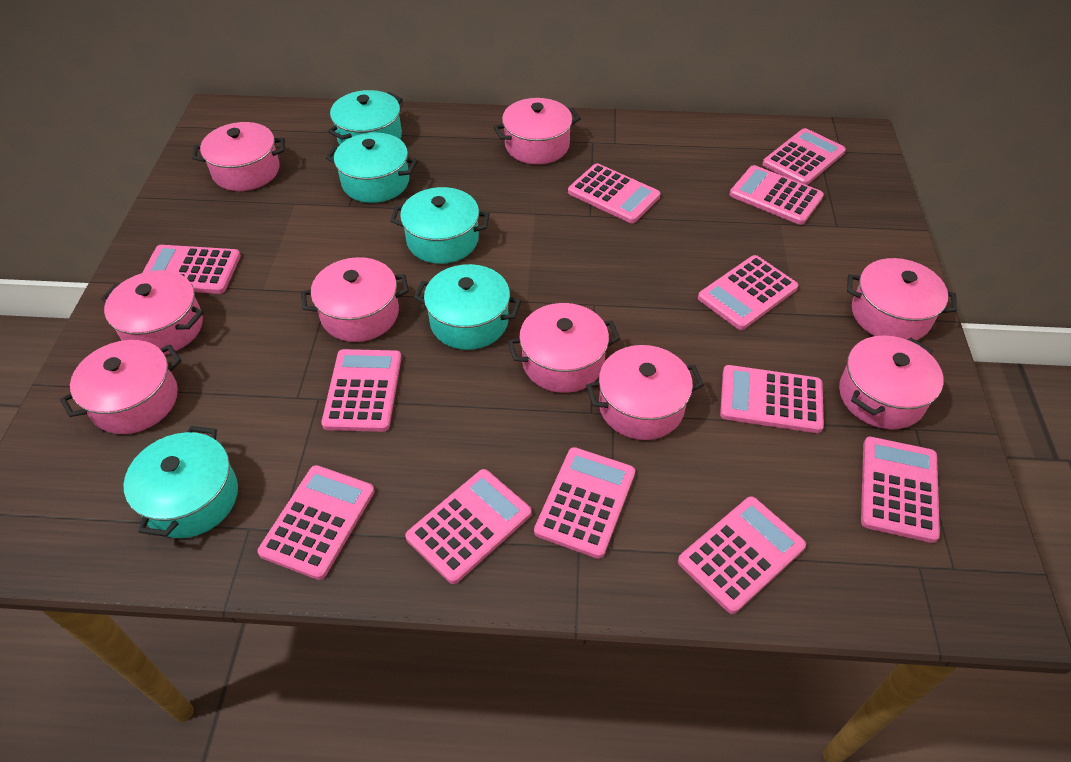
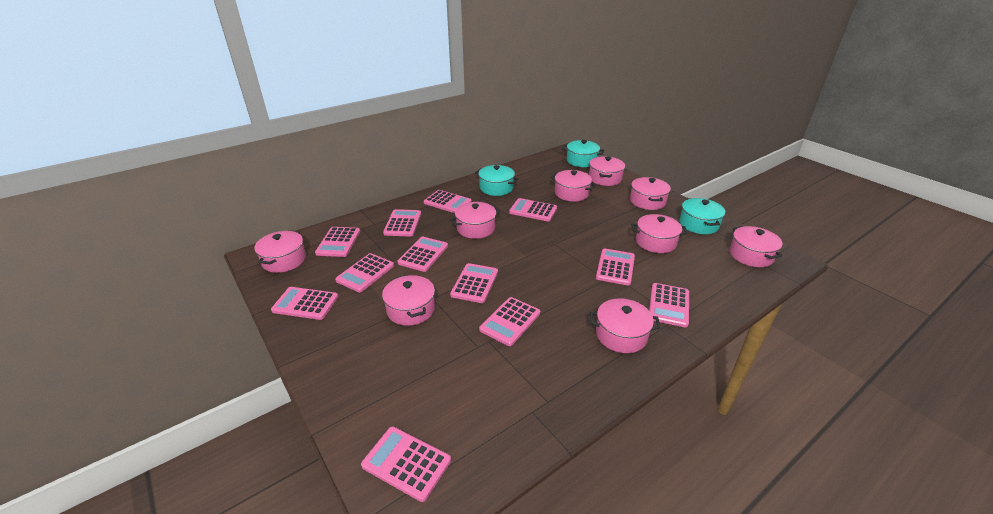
turquoise pot: 5 -> 3

